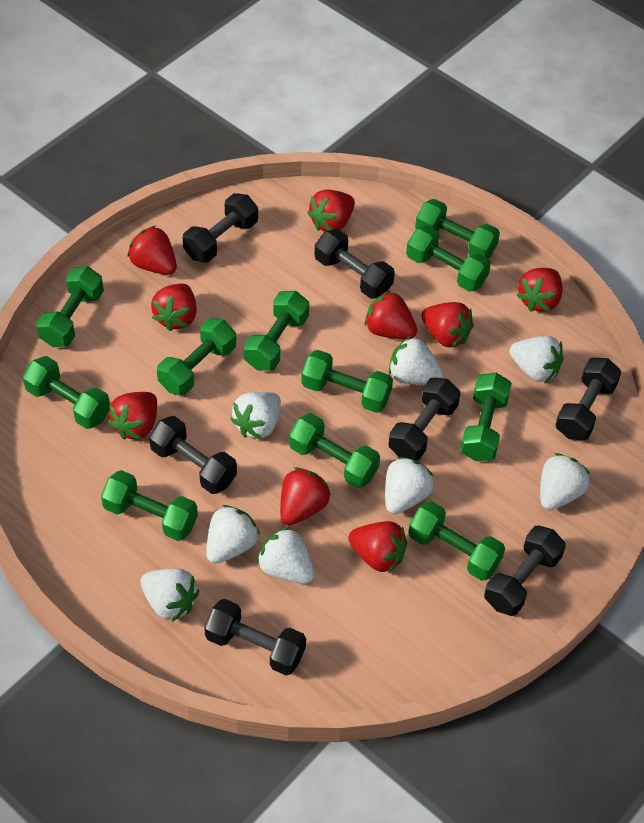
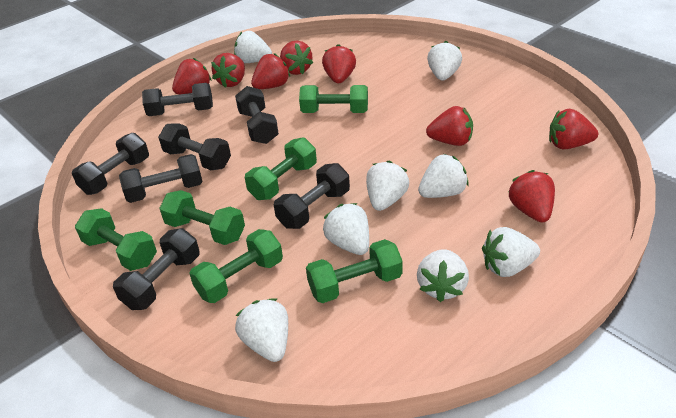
green dumbbell: 11 -> 6
red strawberry: 9 -> 8

